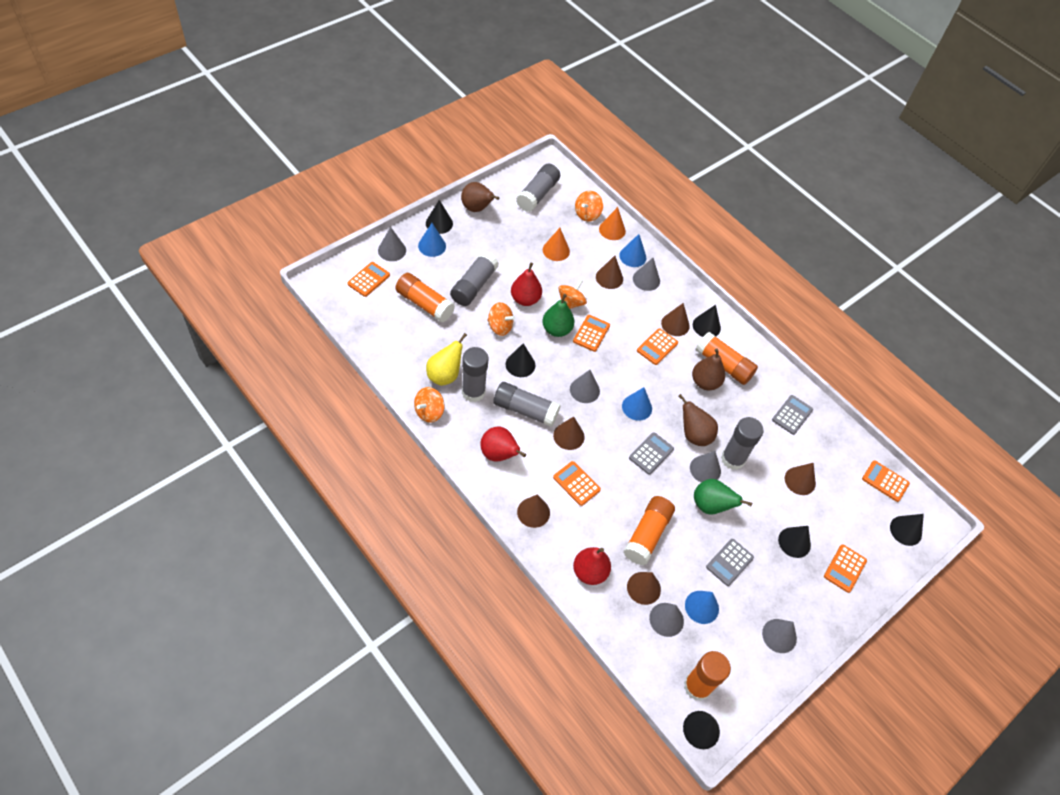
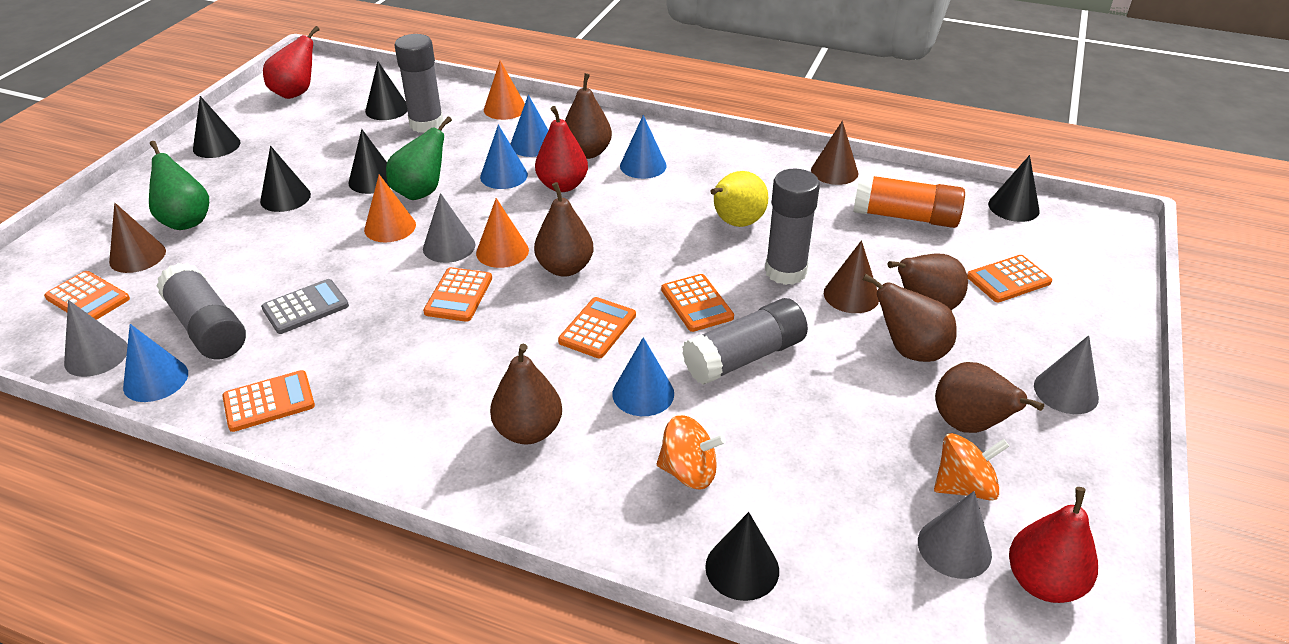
blue cone: 4 -> 5
brown cone: 6 -> 3
brown pear: 3 -> 6
grey calculator: 3 -> 1
grey cone: 6 -> 4
grey glue stick: 5 -> 4
orange cone: 2 -> 3
orange glue stick: 4 -> 1
orange spinning top: 4 -> 2

